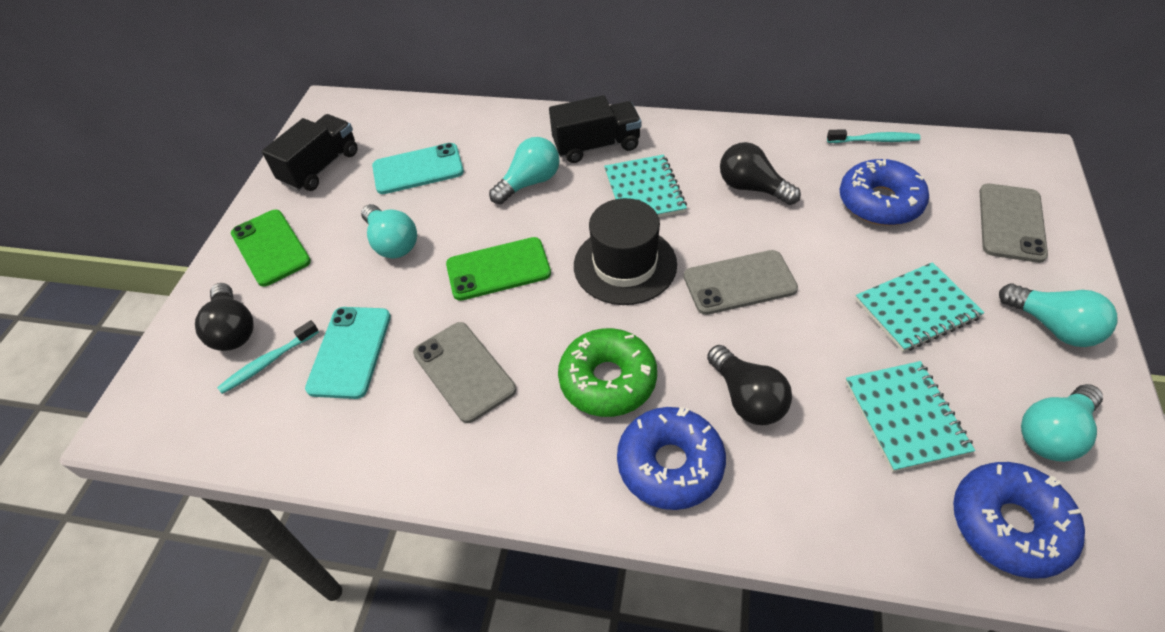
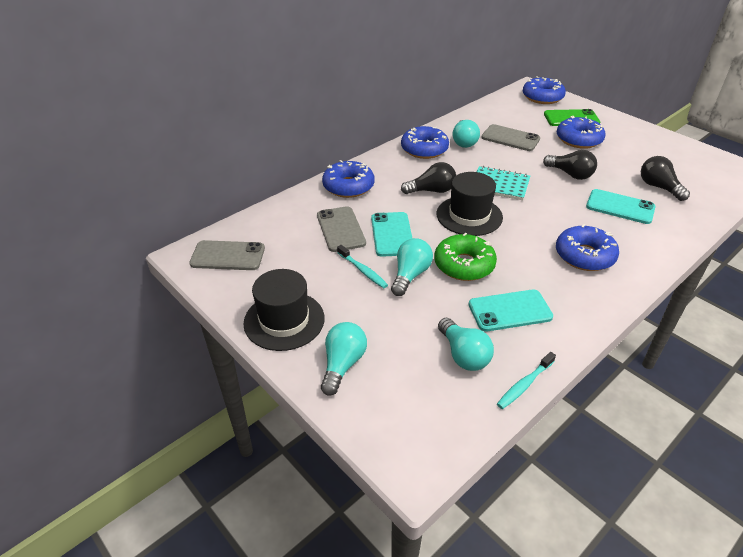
black hat: 1 -> 2
black truck: 2 -> 0
blue donut: 3 -> 5
green phone: 2 -> 1
turquoise notebook: 3 -> 1
turquoise phone: 2 -> 3

